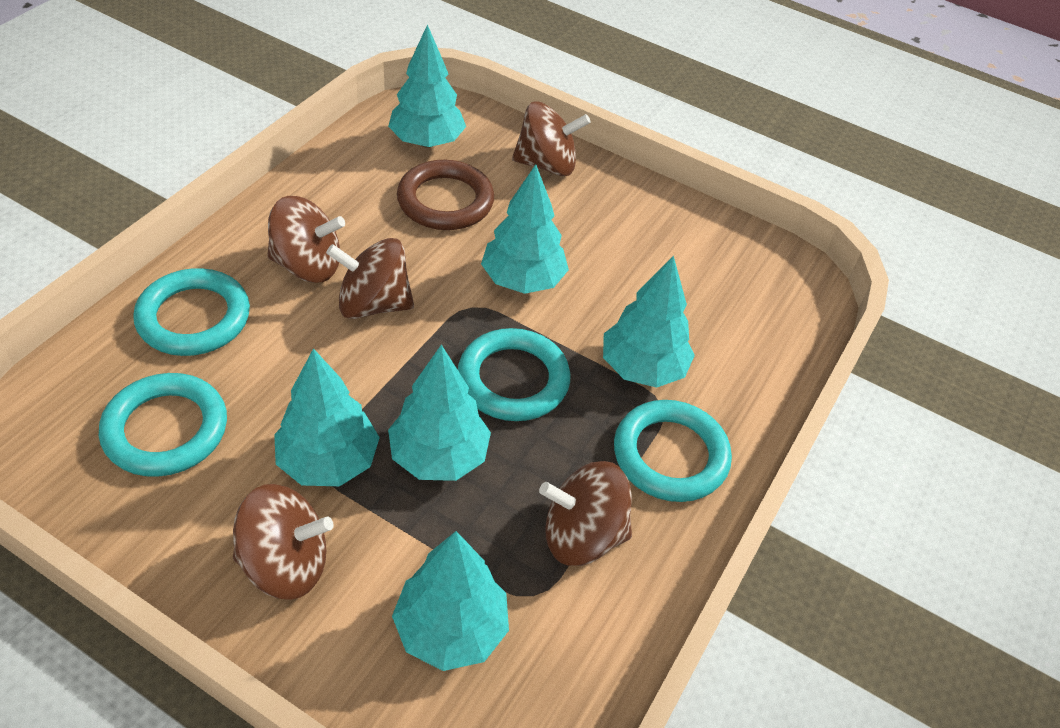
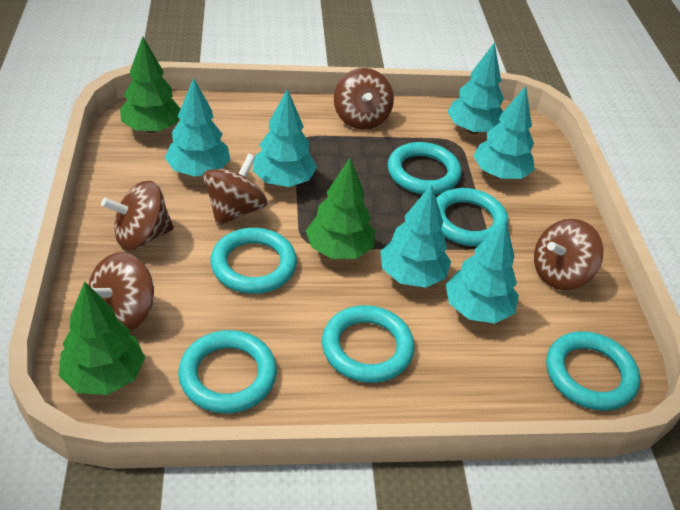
brown ring: 1 -> 0
green tree: 0 -> 3
turquoise ring: 4 -> 6

